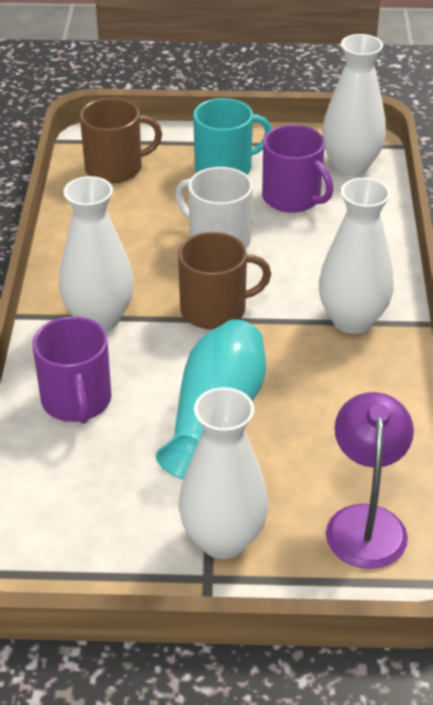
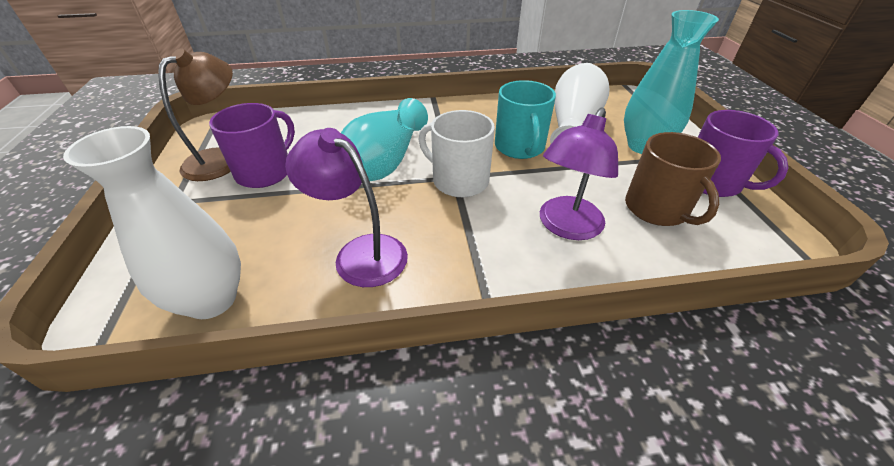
brown lamp: 0 -> 1
brown mug: 2 -> 1
purple lamp: 1 -> 2
turquoise vase: 1 -> 2
white vase: 4 -> 2

